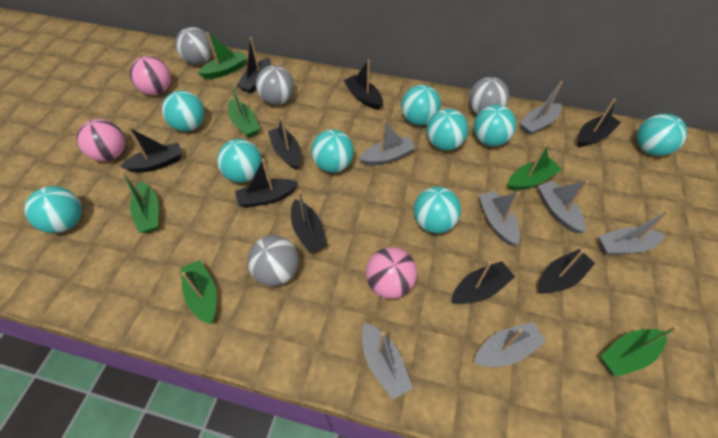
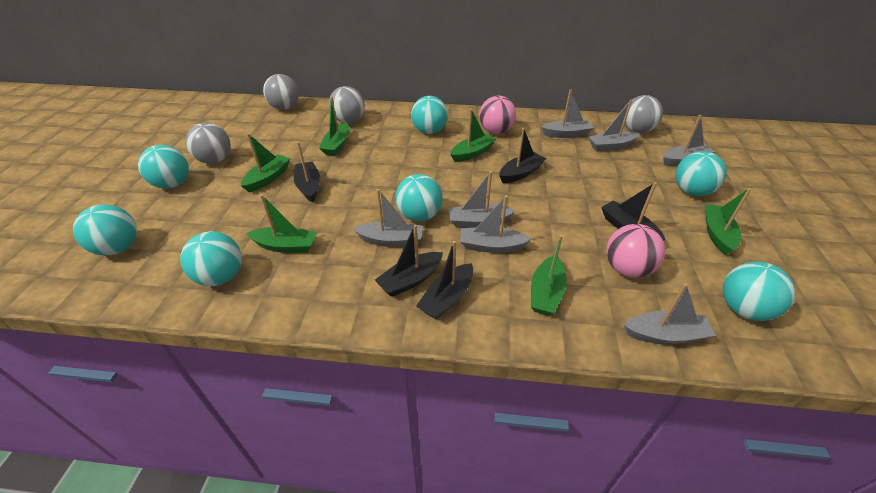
black boat: 9 -> 5
pink ball: 3 -> 2
turquoise ball: 9 -> 7

